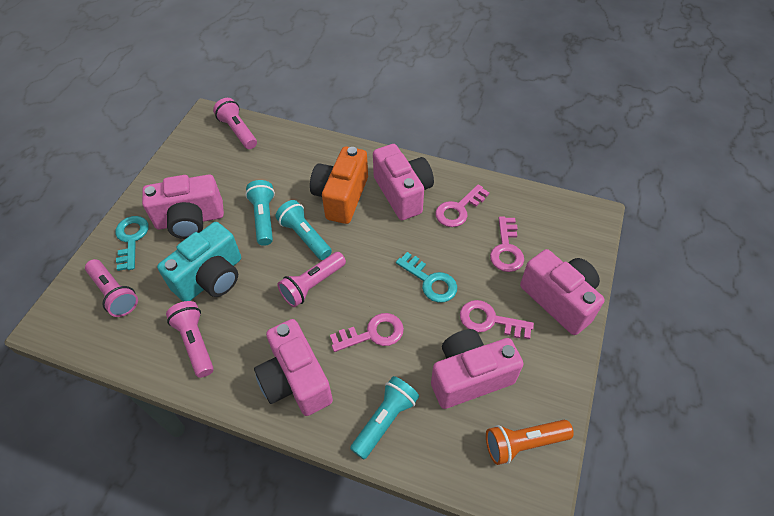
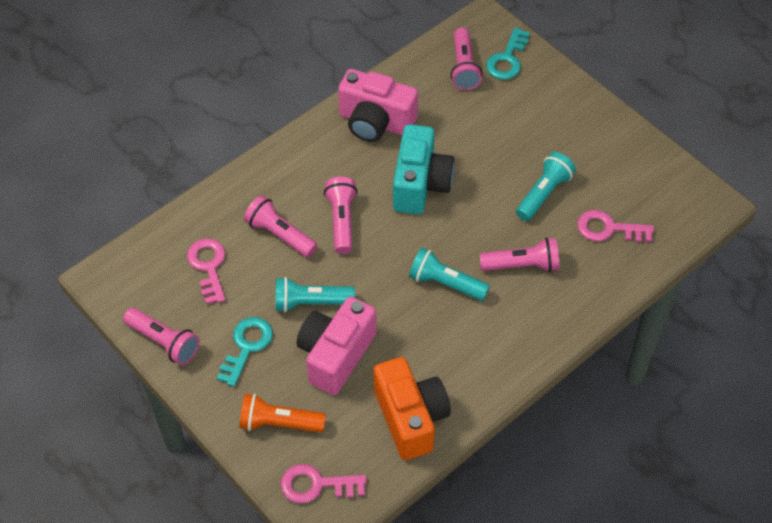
pink camera: 5 -> 2
pink flashlight: 4 -> 5
pink key: 4 -> 3

